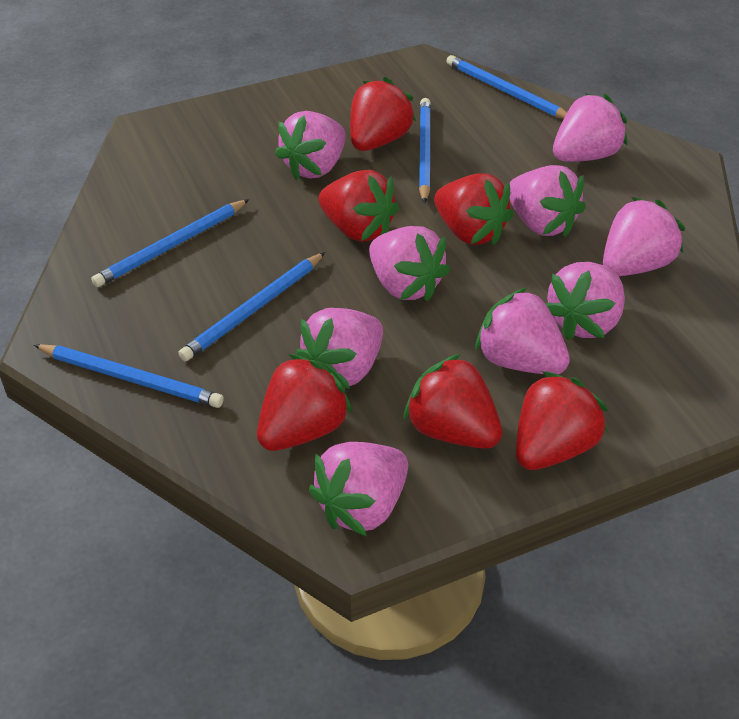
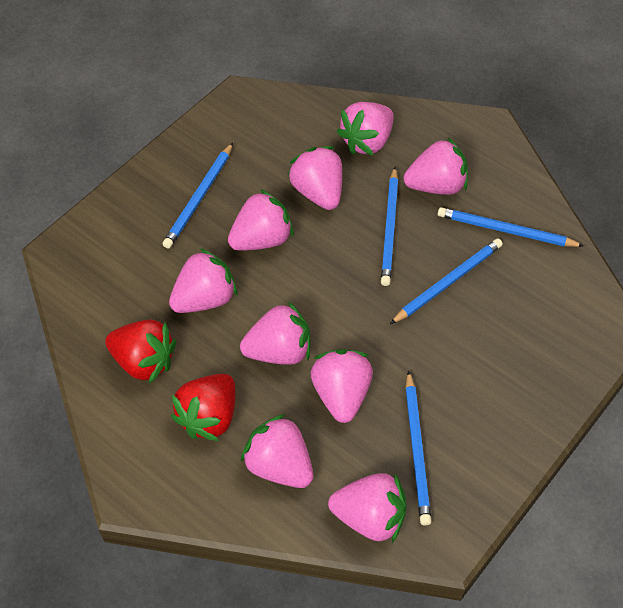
red strawberry: 6 -> 2

